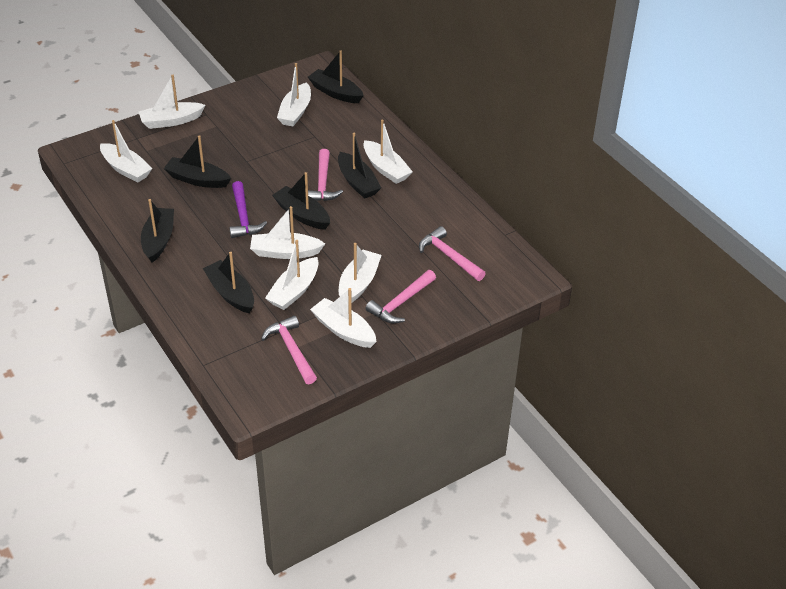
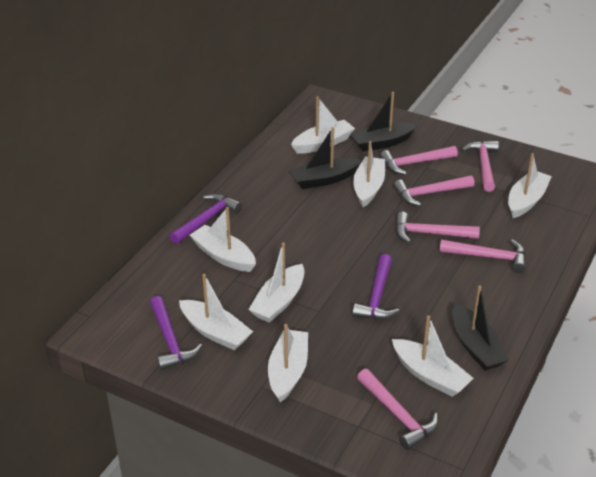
black boat: 6 -> 3
pink hammer: 4 -> 6
purple hammer: 1 -> 3

